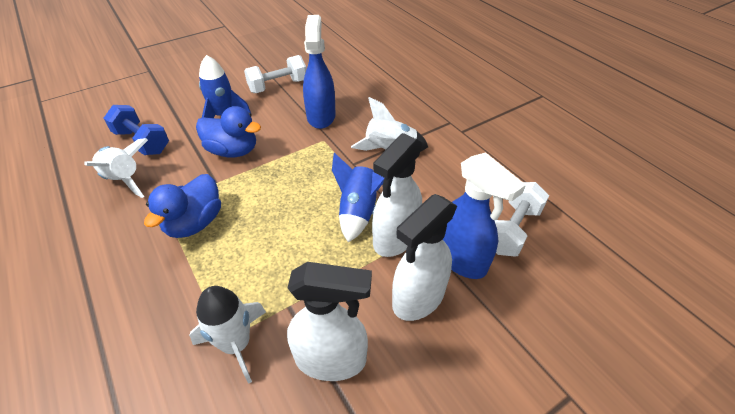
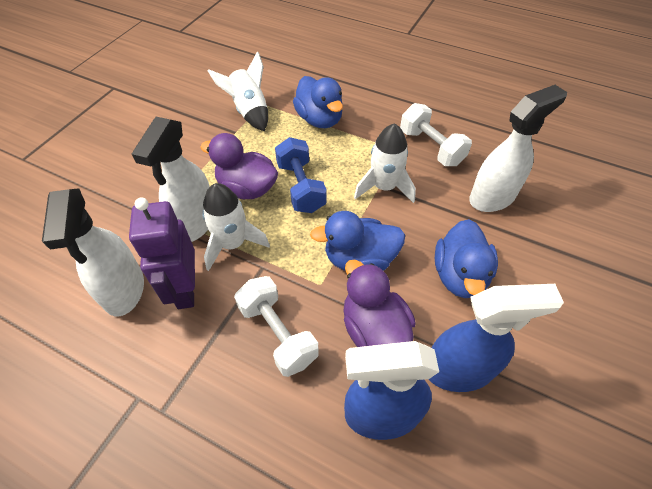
blue duck: 2 -> 3
blue rocket: 2 -> 0
purple duck: 0 -> 2
purple robot: 0 -> 1

